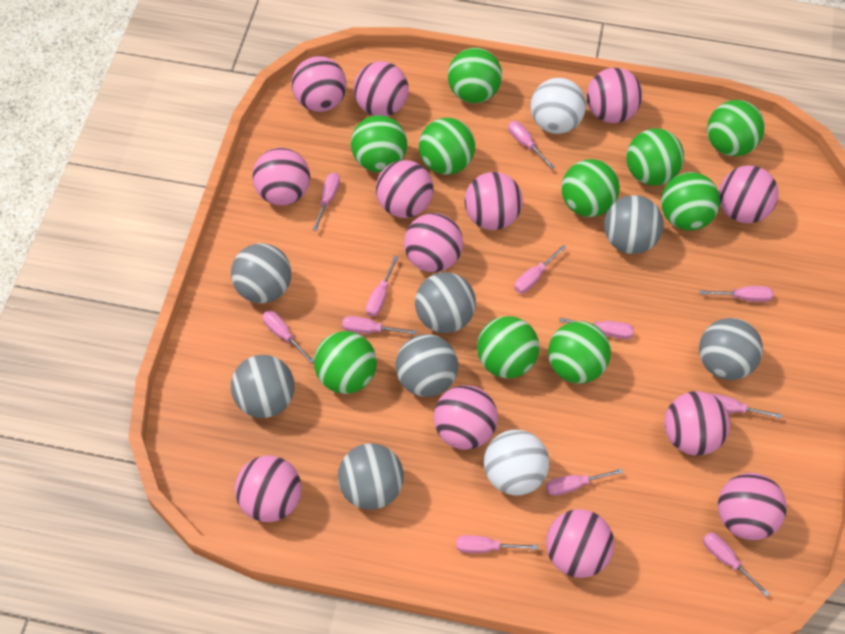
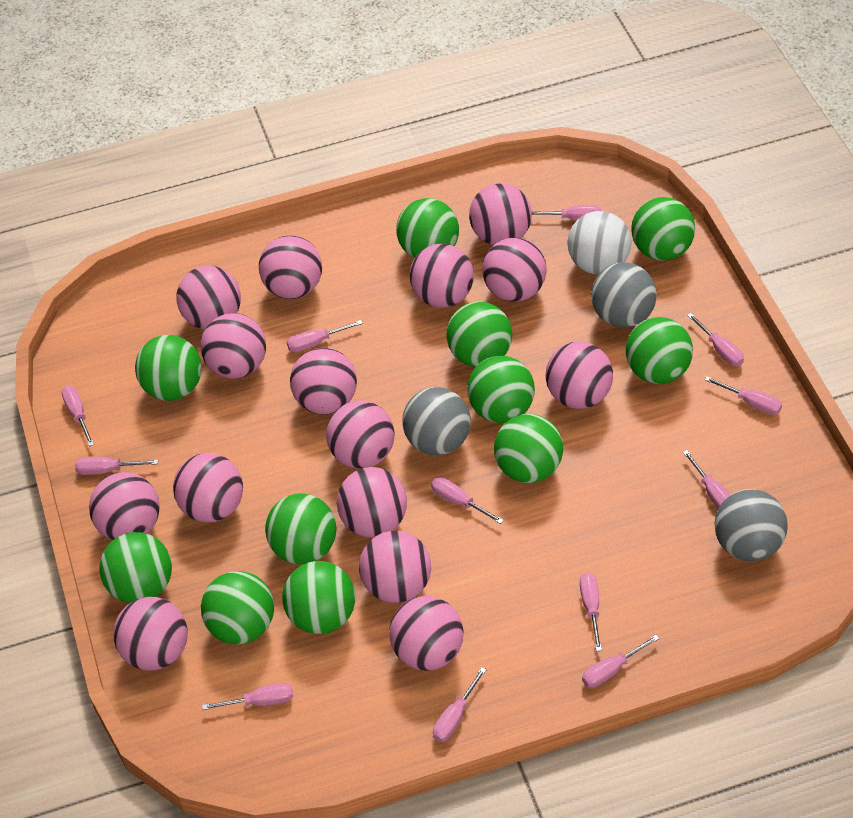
green ball: 10 -> 11
grey ball: 7 -> 3
pink ball: 13 -> 15
white ball: 2 -> 1

